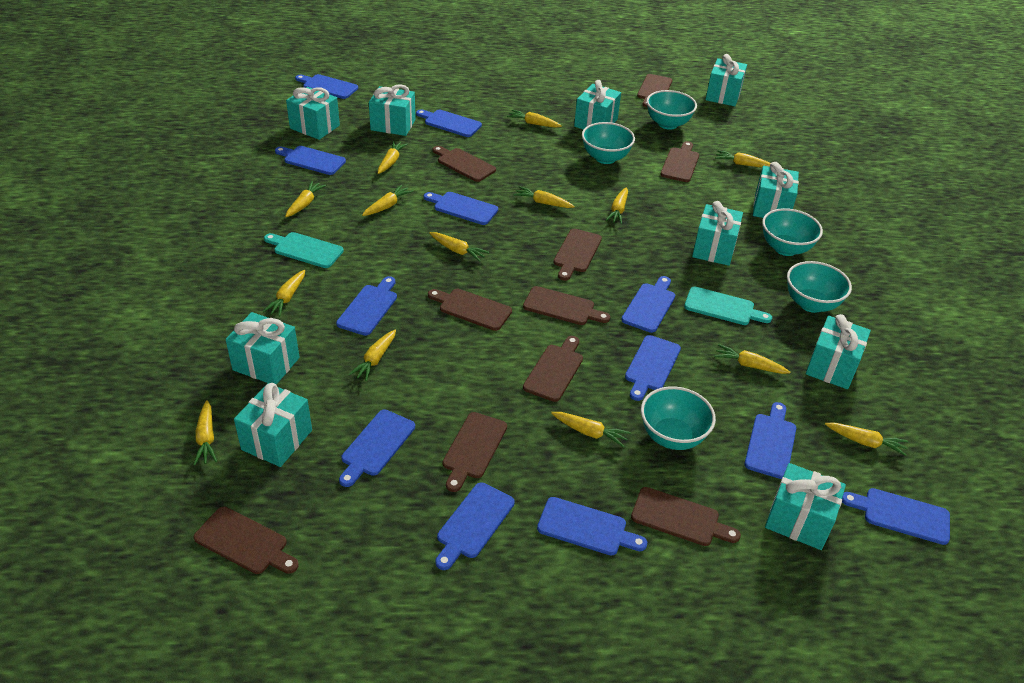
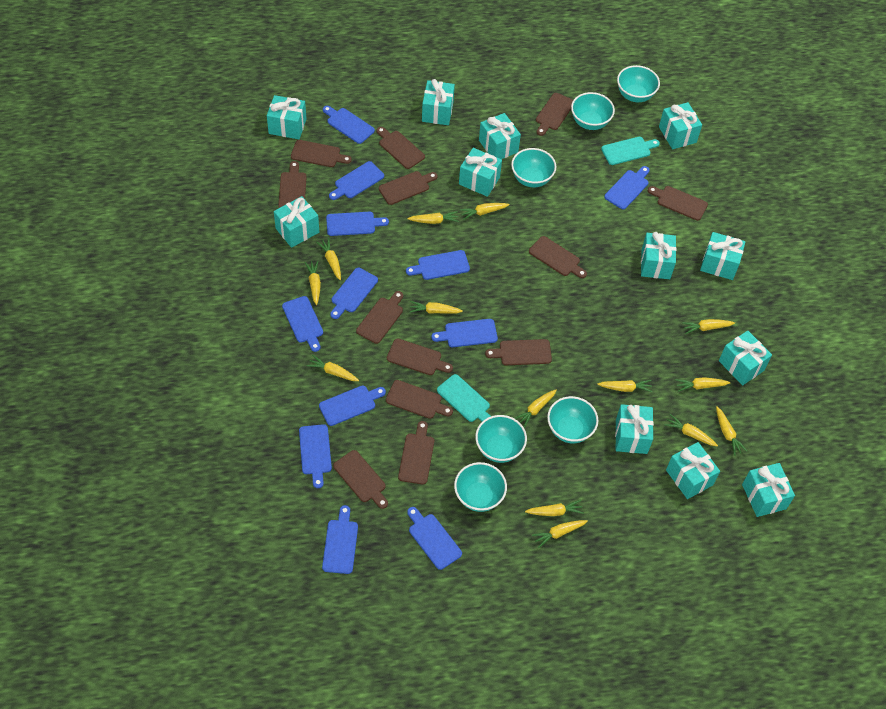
brown cutting board: 10 -> 13
turquoise bowl: 5 -> 6
turquoise gift: 10 -> 12

